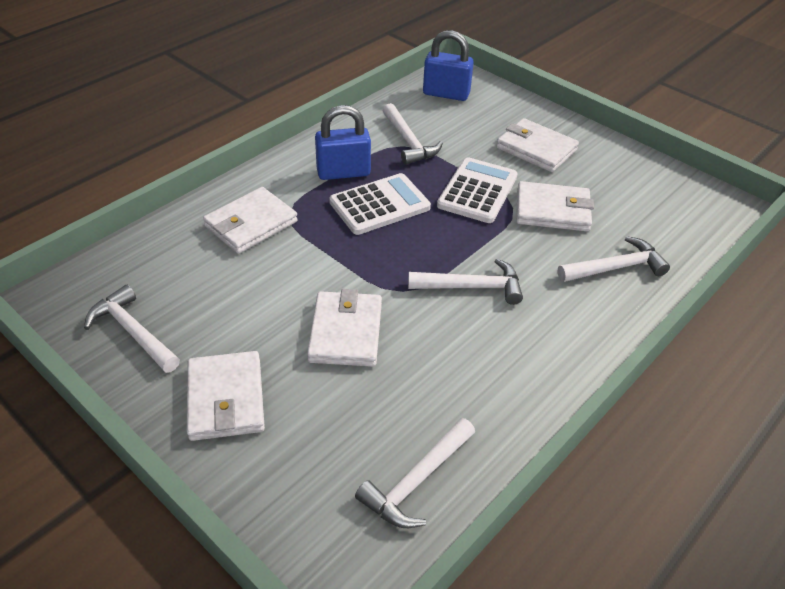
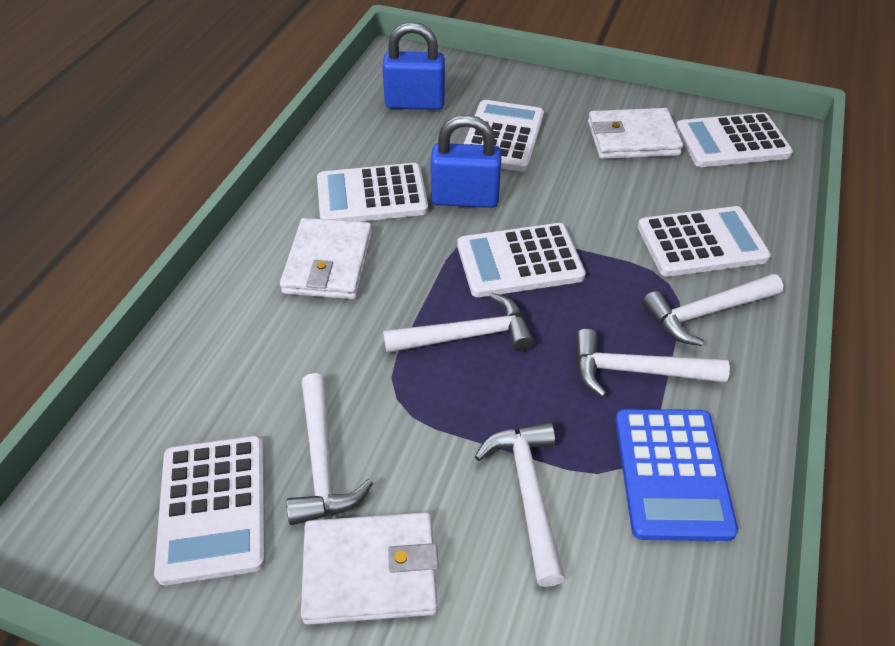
blue calculator: 0 -> 1
white calculator: 2 -> 6
white wallet: 5 -> 3

